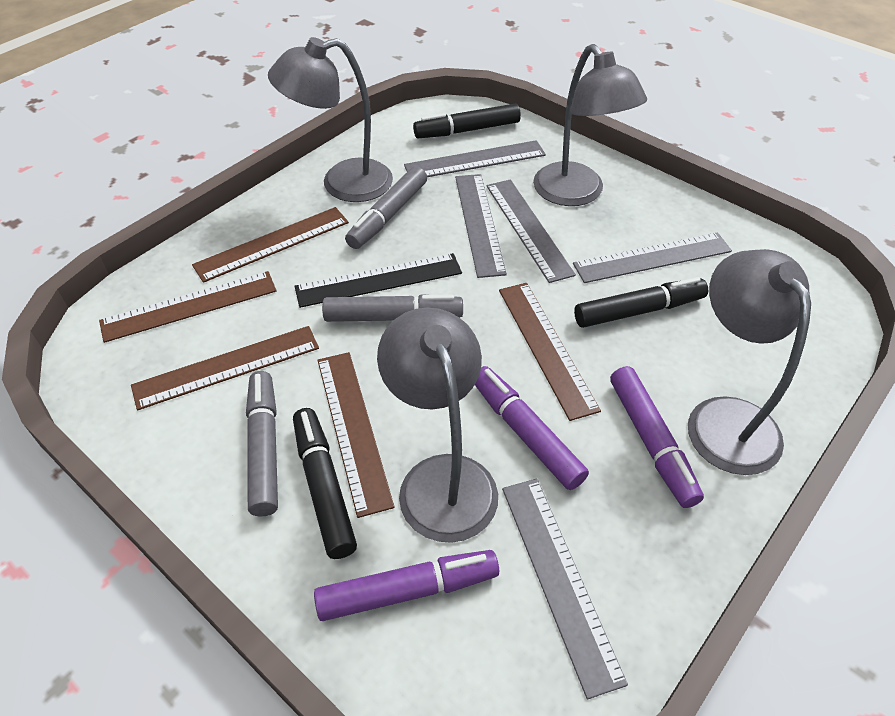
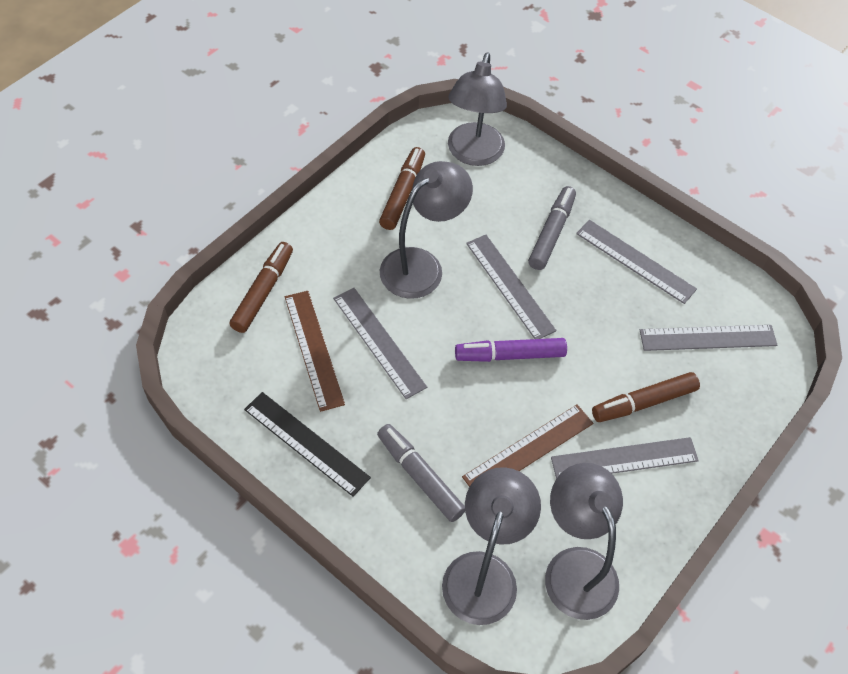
black marker: 3 -> 0
brown marker: 0 -> 3
brown ruler: 5 -> 2
grey marker: 3 -> 2
purple marker: 3 -> 1

